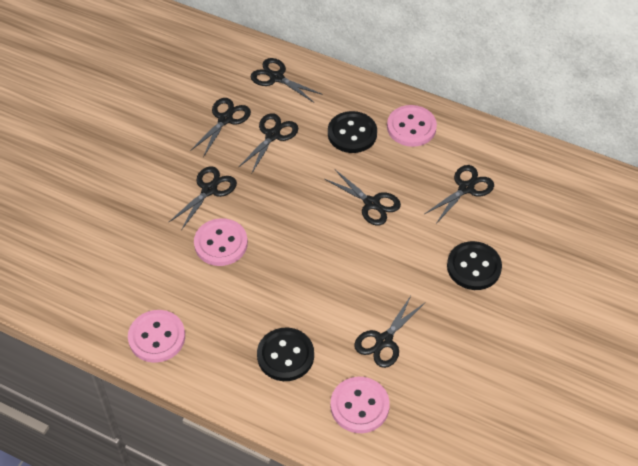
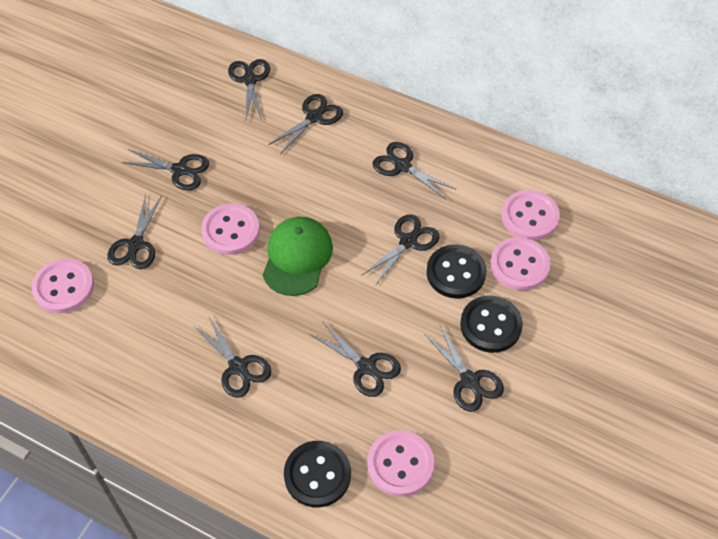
black scissors: 7 -> 9
green cap: 0 -> 1
pink button: 4 -> 5

